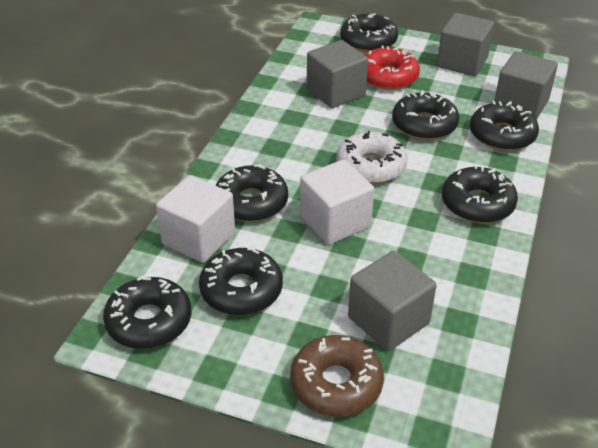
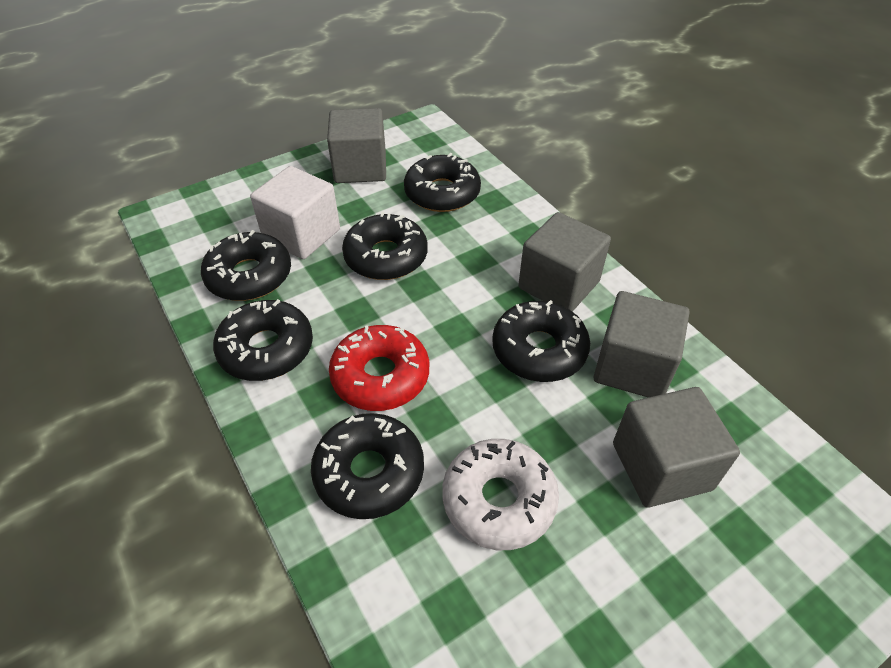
black donut: 7 -> 6
brown donut: 1 -> 0
white cube: 2 -> 1

